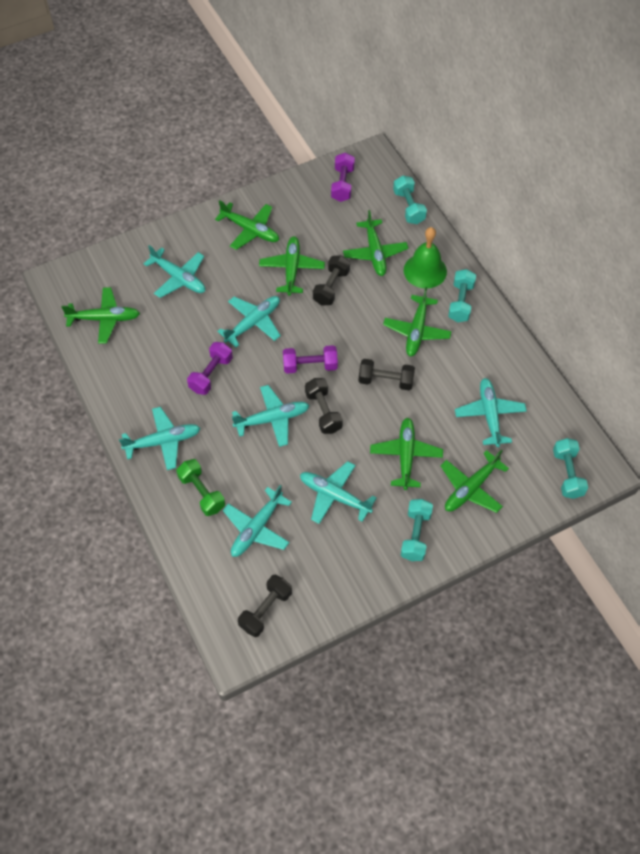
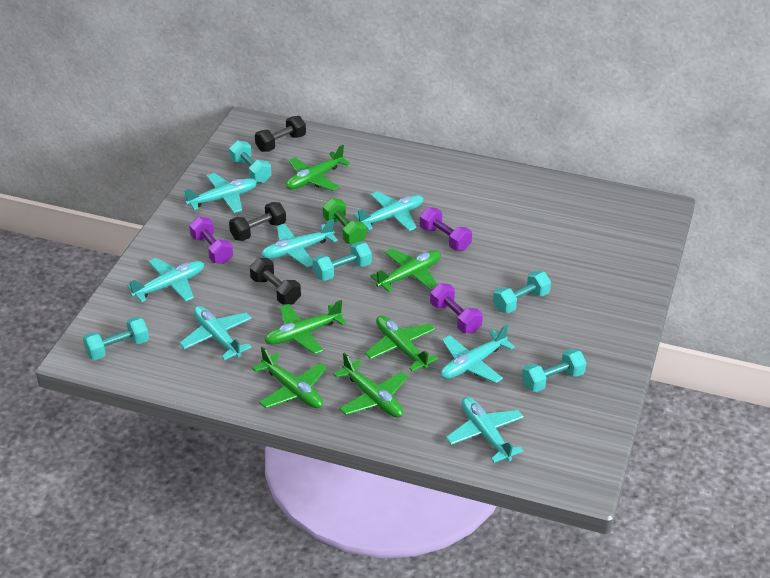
black dumbbell: 4 -> 3
green bell: 1 -> 0
green plane: 7 -> 6
turquoise dumbbell: 4 -> 5

